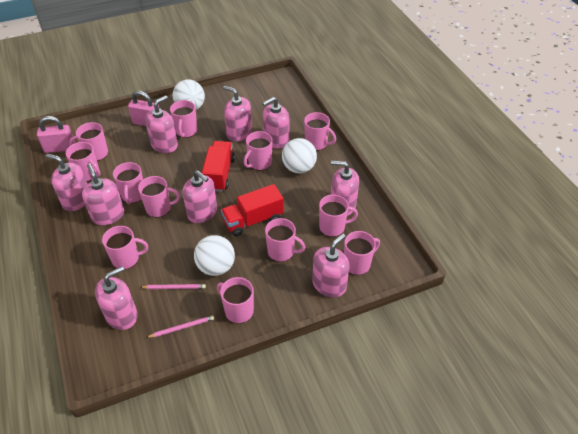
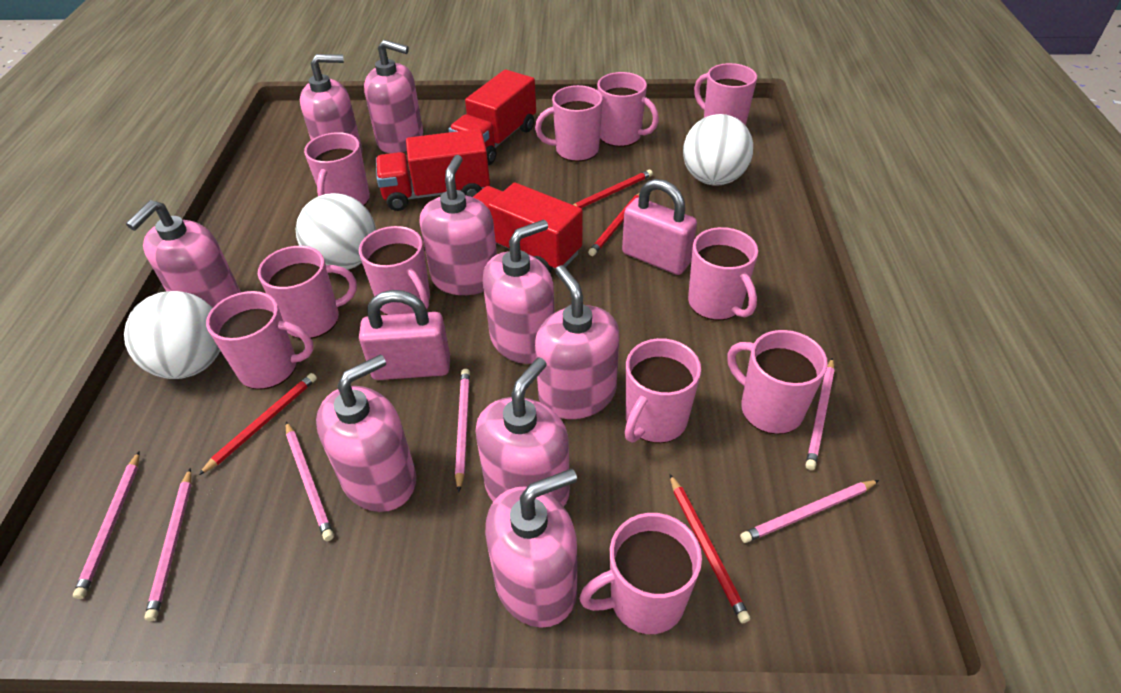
pink mug: 12 -> 11
pink pencil: 2 -> 6
red pencil: 0 -> 4
red truck: 2 -> 3

